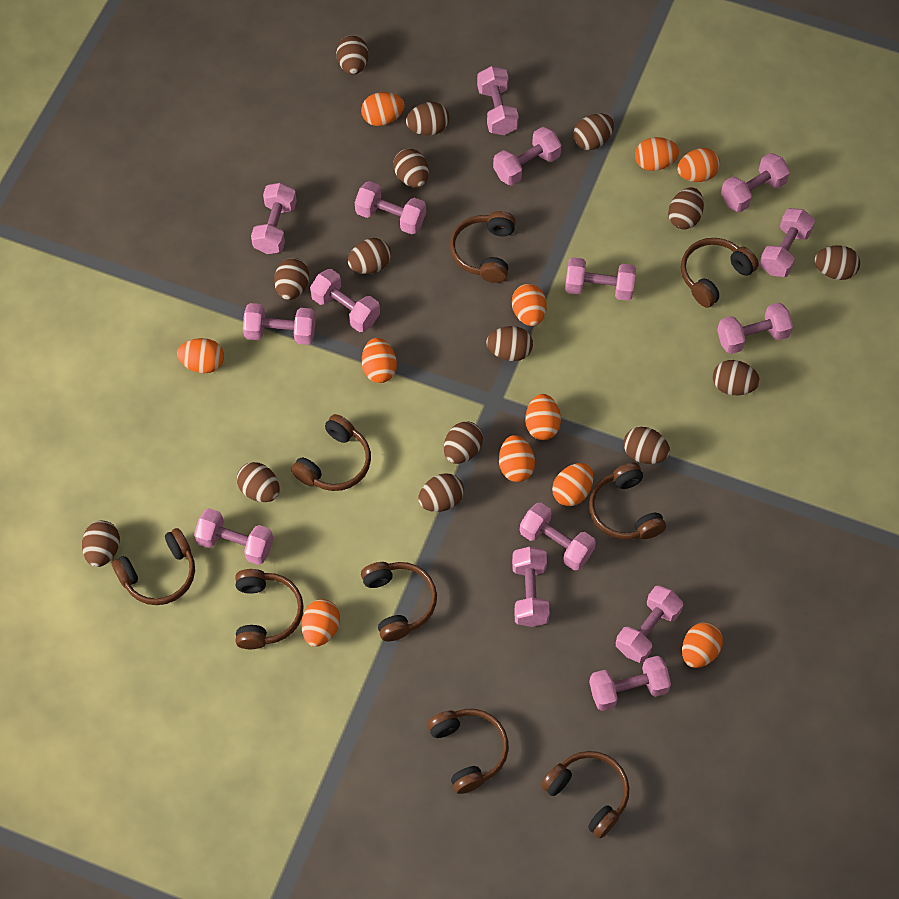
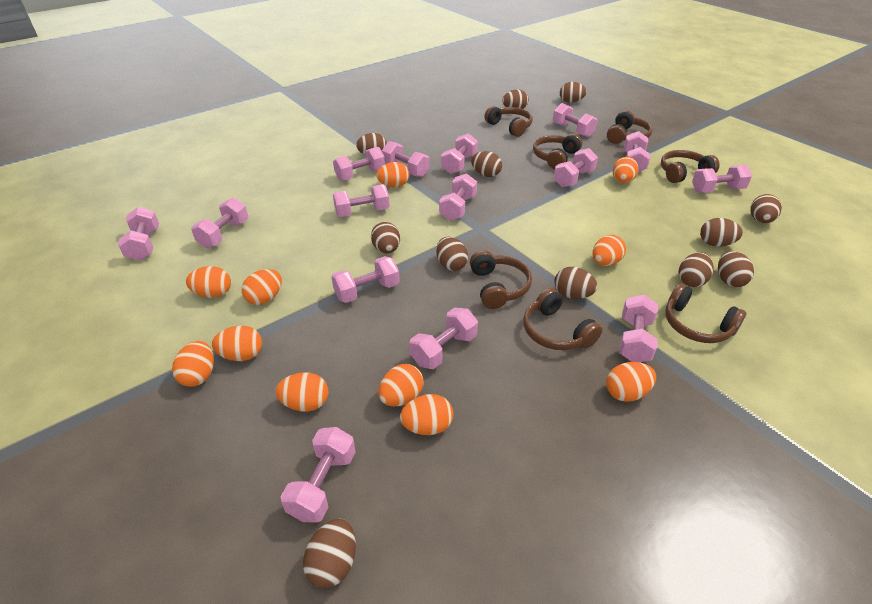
brown egg: 15 -> 12
brown headphones: 9 -> 7

